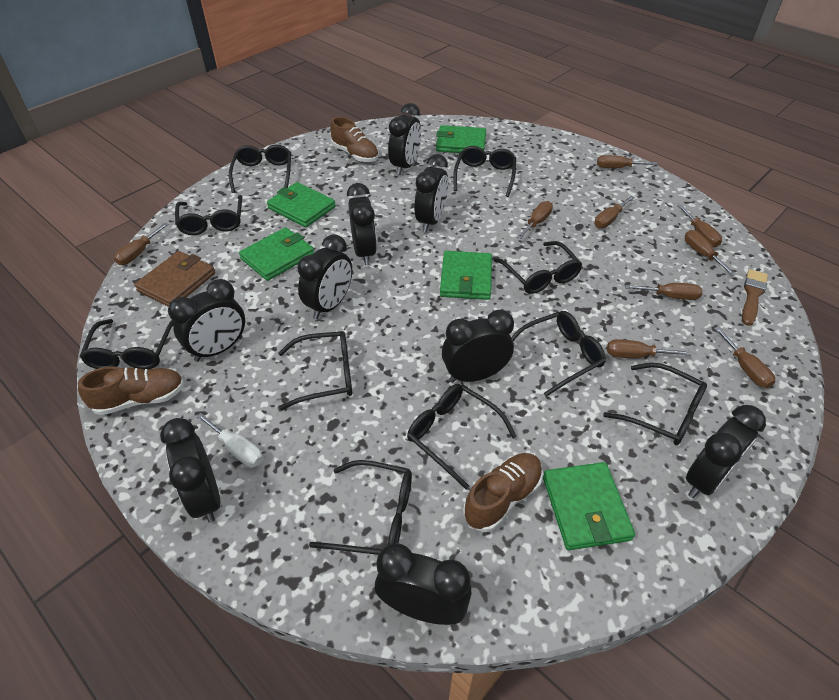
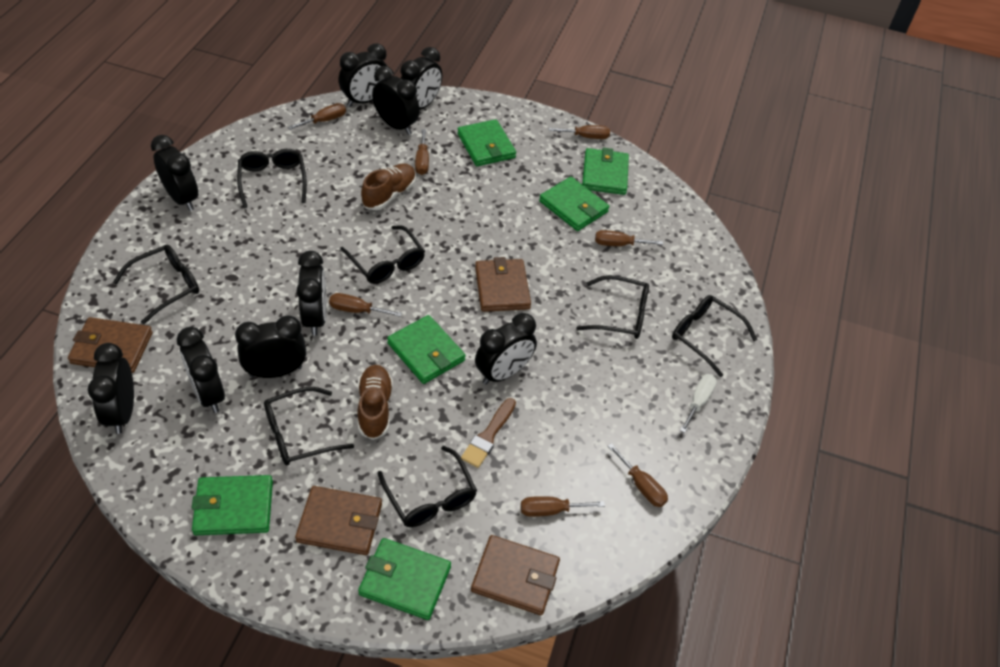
black glasses: 10 -> 7
brown screwdriver: 9 -> 7
brown shoe: 3 -> 2
brown wallet: 1 -> 4
green wallet: 5 -> 6

